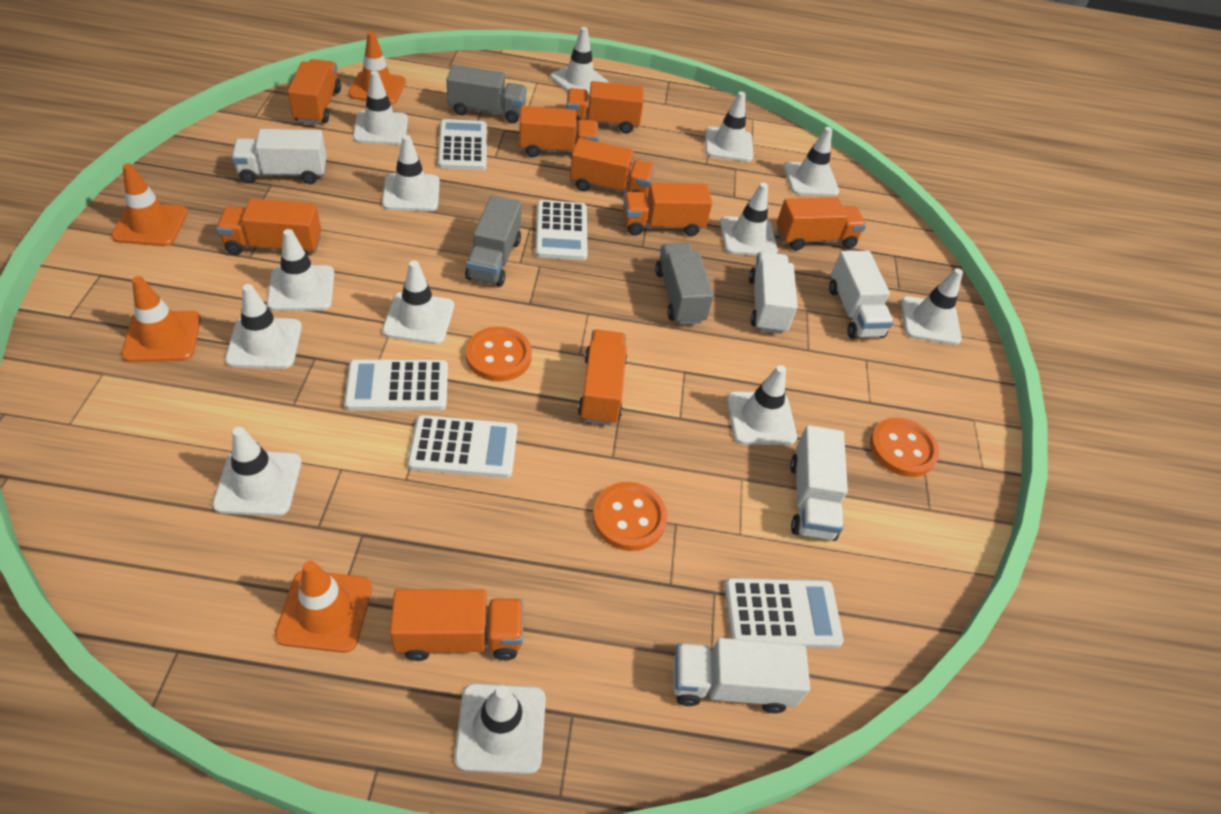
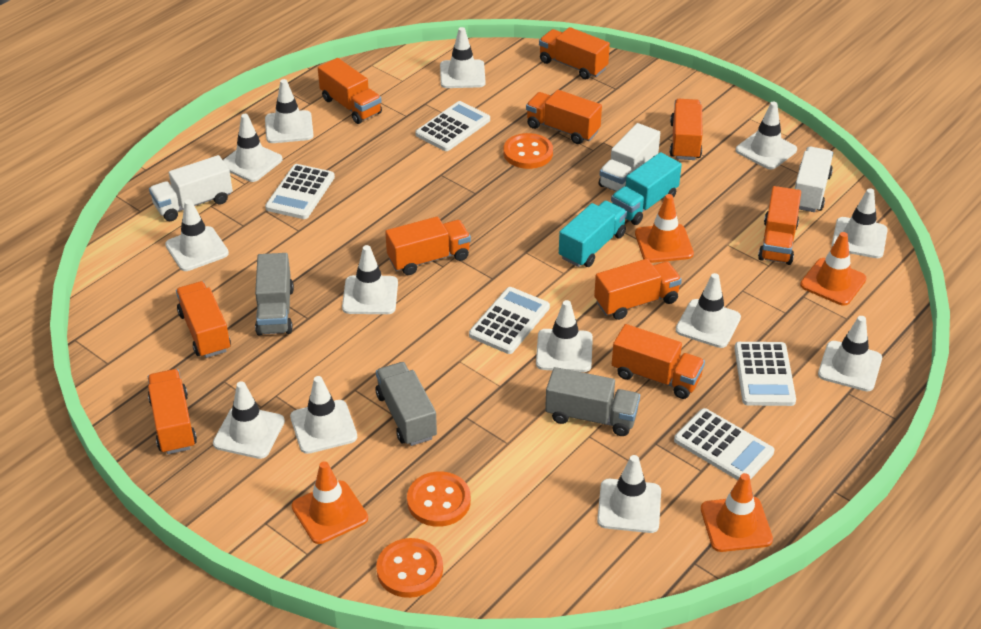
orange truck: 9 -> 10
turquoise truck: 0 -> 2
white truck: 5 -> 3

